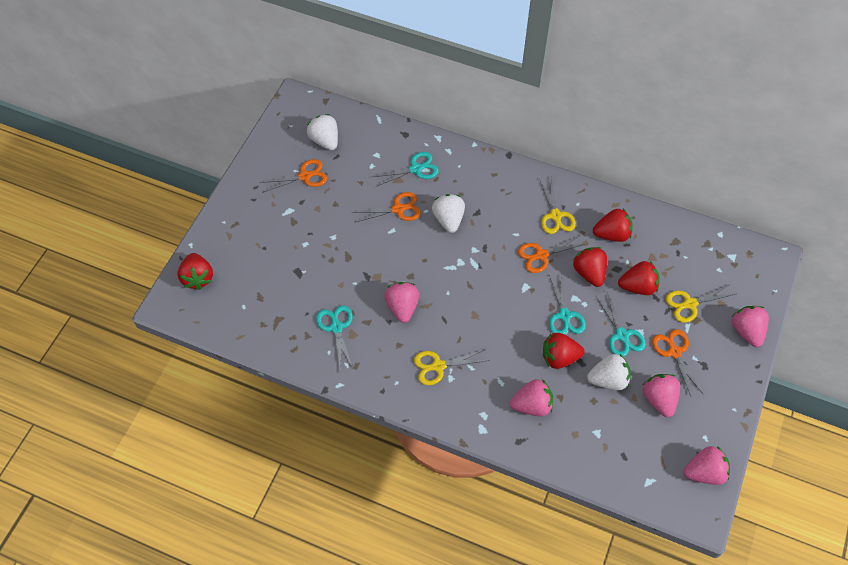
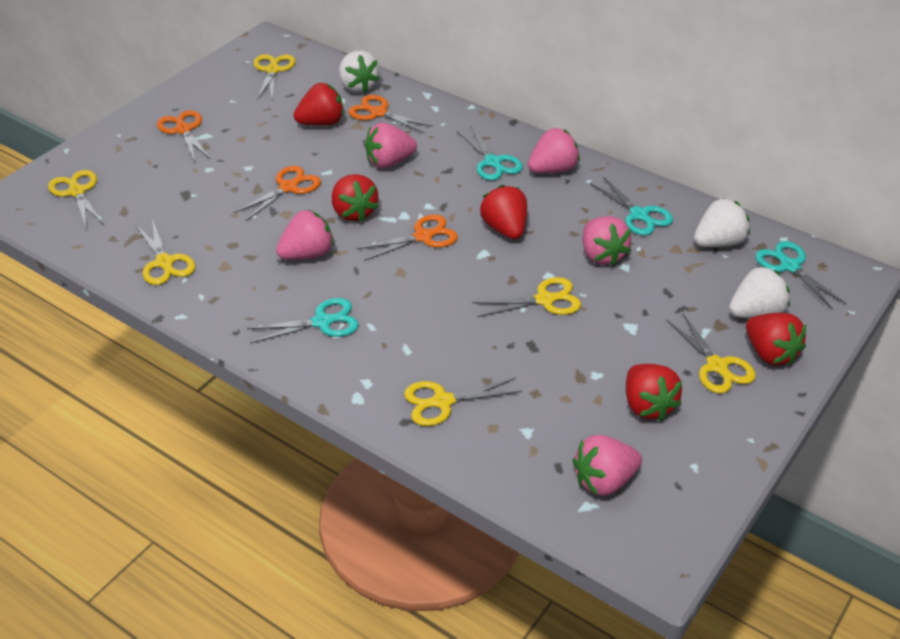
yellow scissors: 3 -> 6

